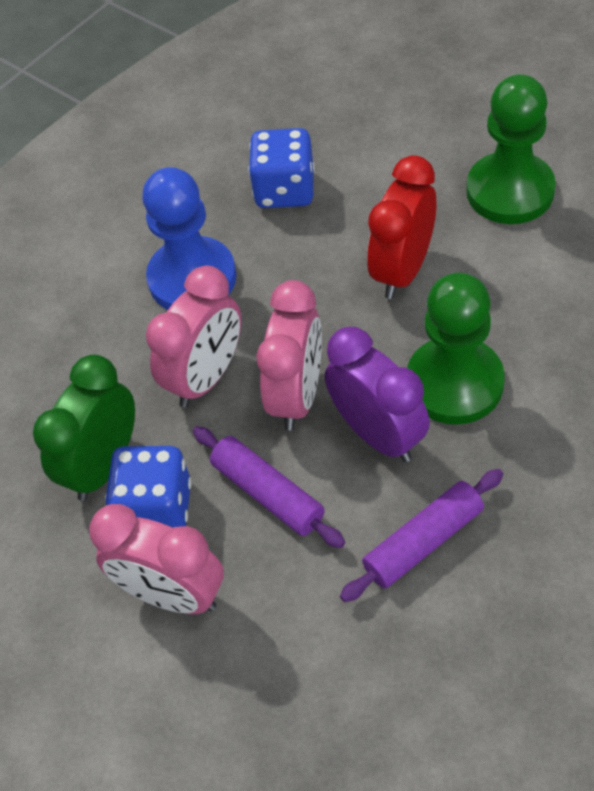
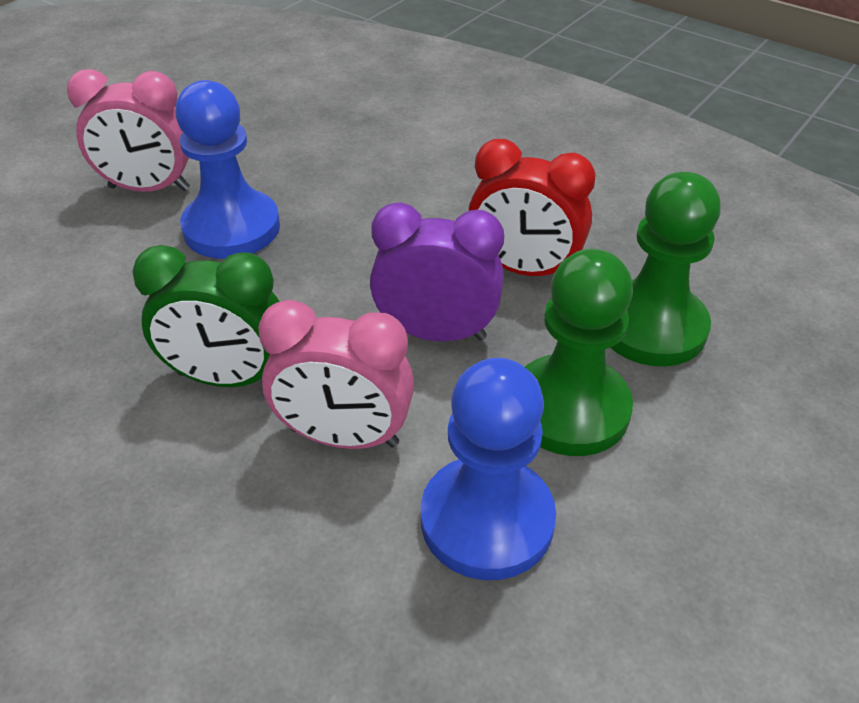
blue dice: 2 -> 0
blue pawn: 1 -> 2
pink clock: 3 -> 2
purple rolling pin: 2 -> 0

